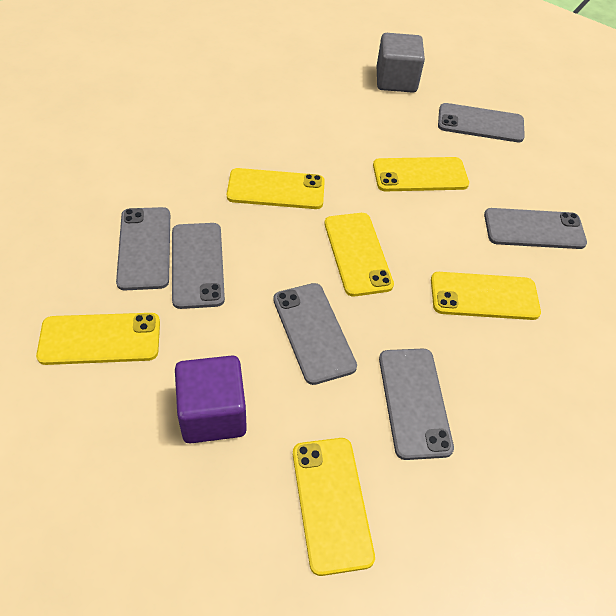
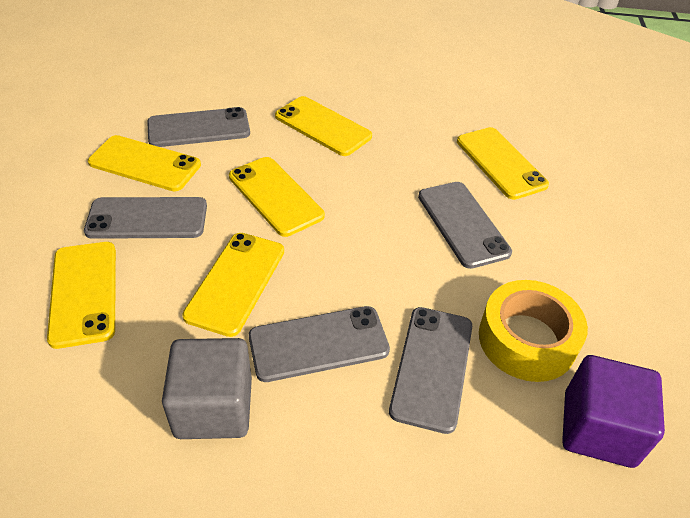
grey phone: 6 -> 5
yellow tape: 0 -> 1

